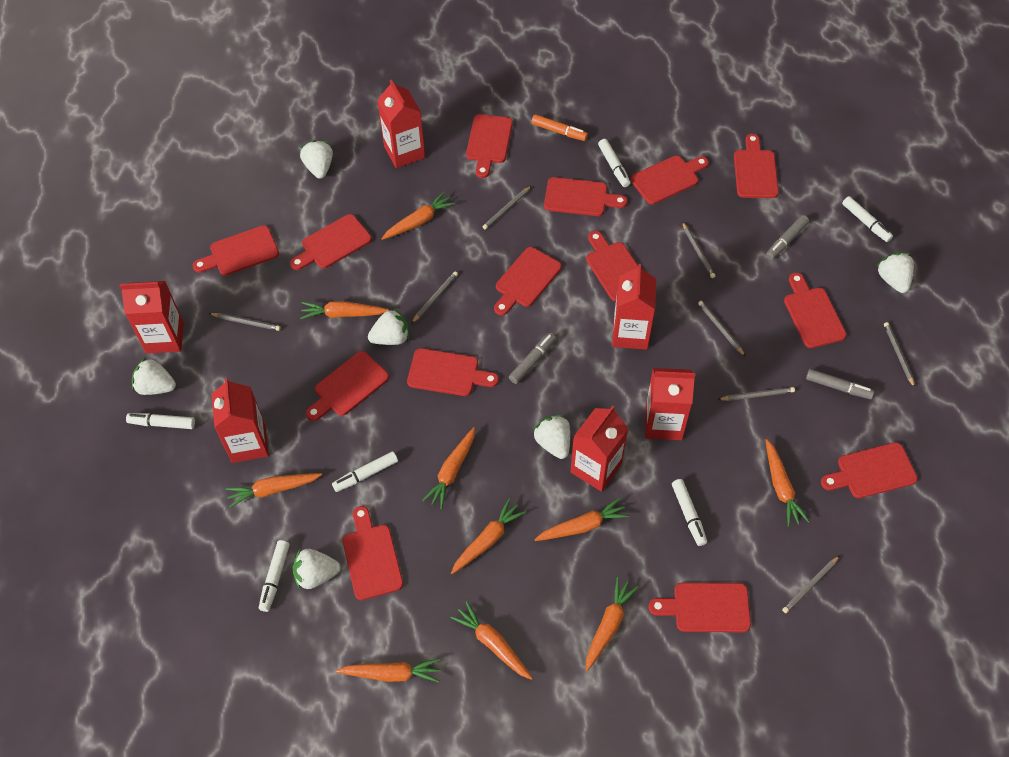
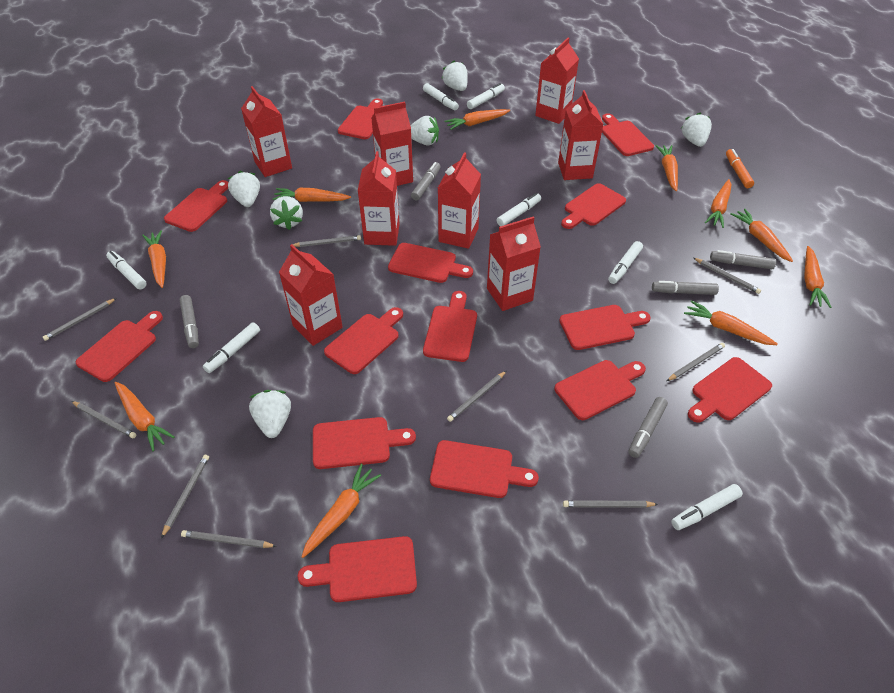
grey marker: 3 -> 5
grey pencil: 8 -> 9
red carton: 6 -> 8
white marker: 6 -> 7

